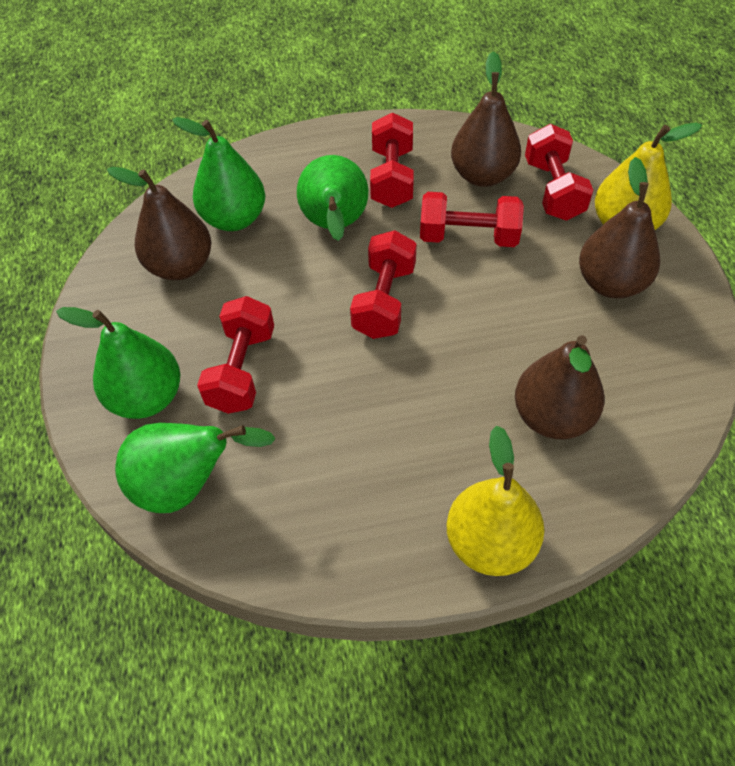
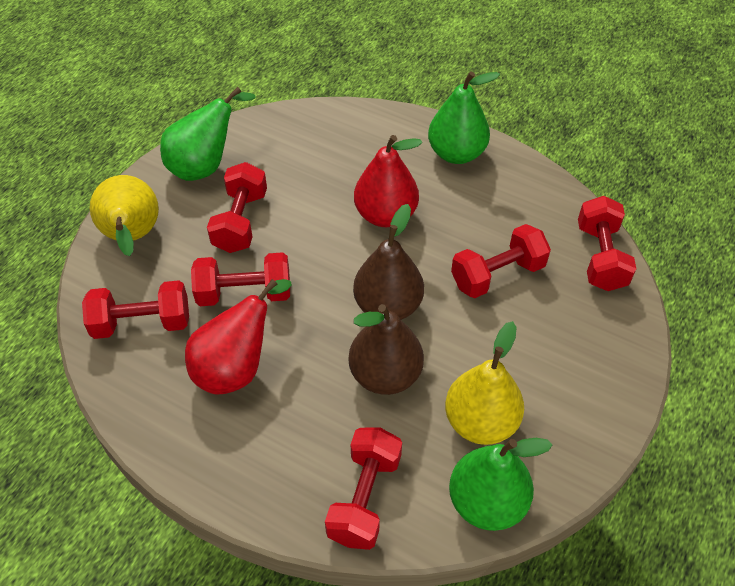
brown pear: 4 -> 2
green pear: 4 -> 3
red dumbbell: 5 -> 6
red pear: 0 -> 2

